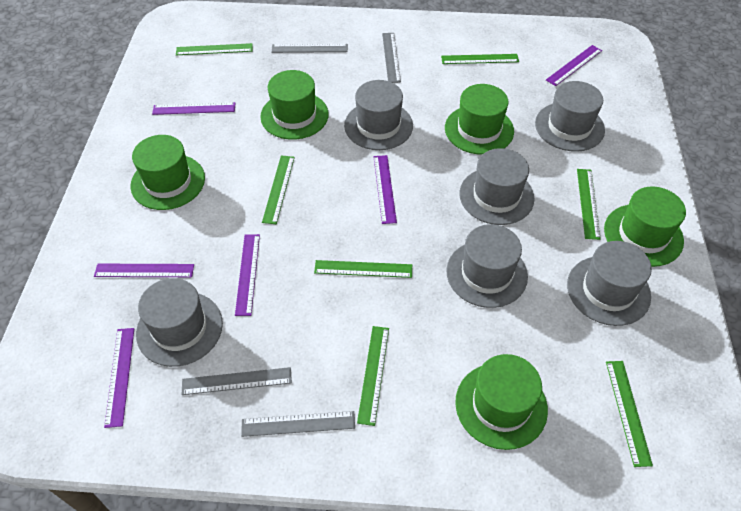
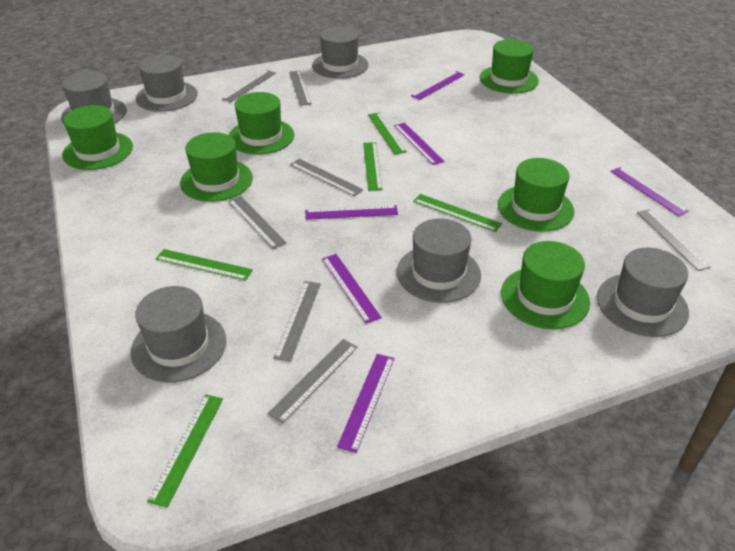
green hat: 5 -> 6
green ruler: 7 -> 5
grey ruler: 4 -> 7

